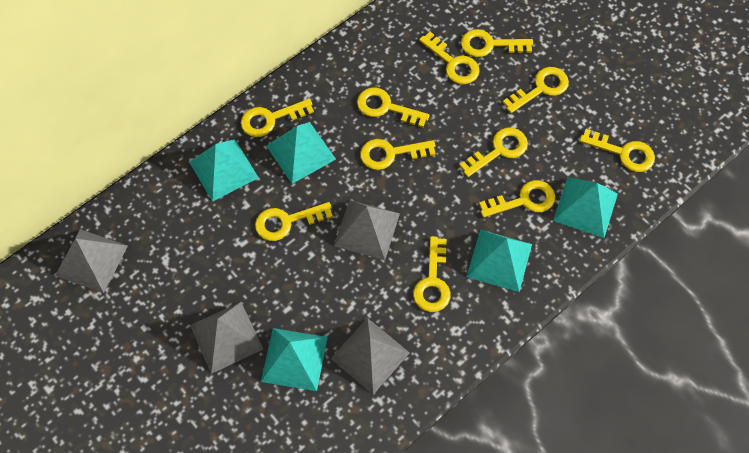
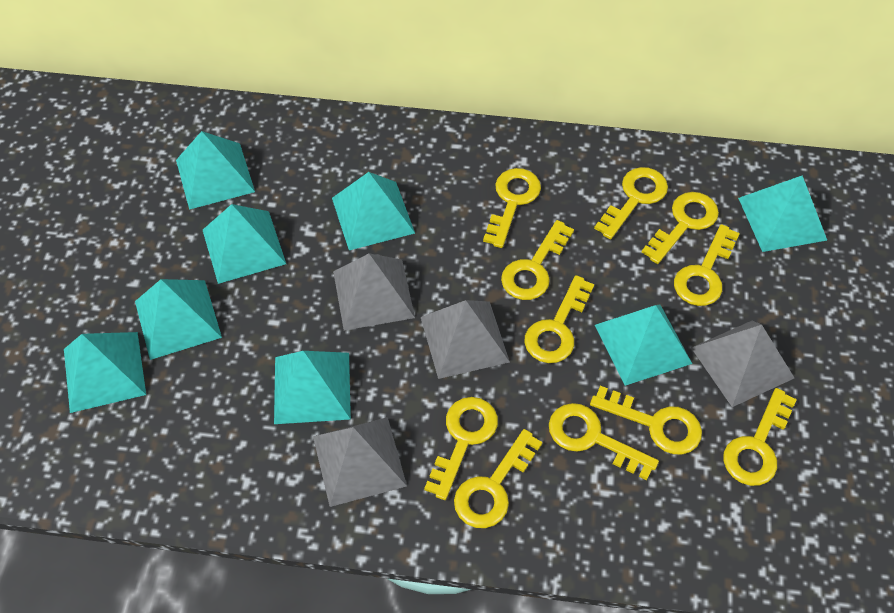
turquoise pyramid: 5 -> 8

